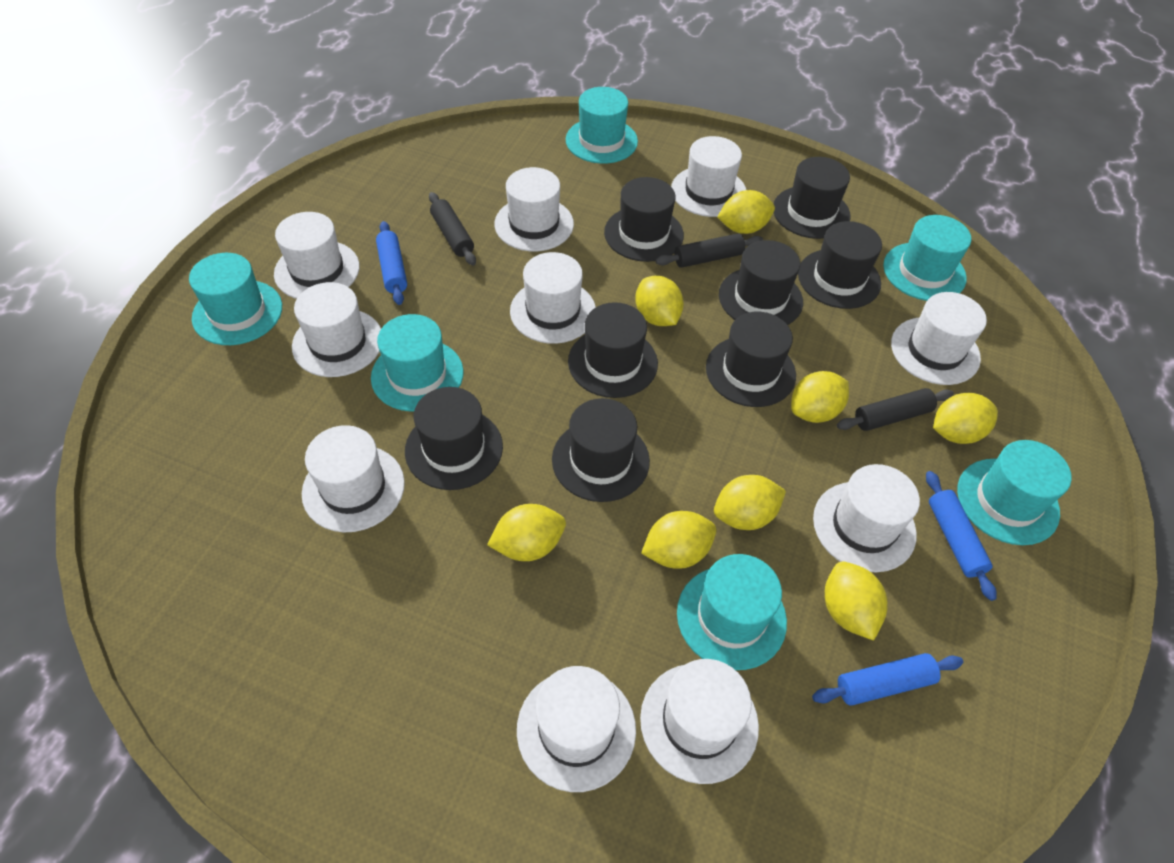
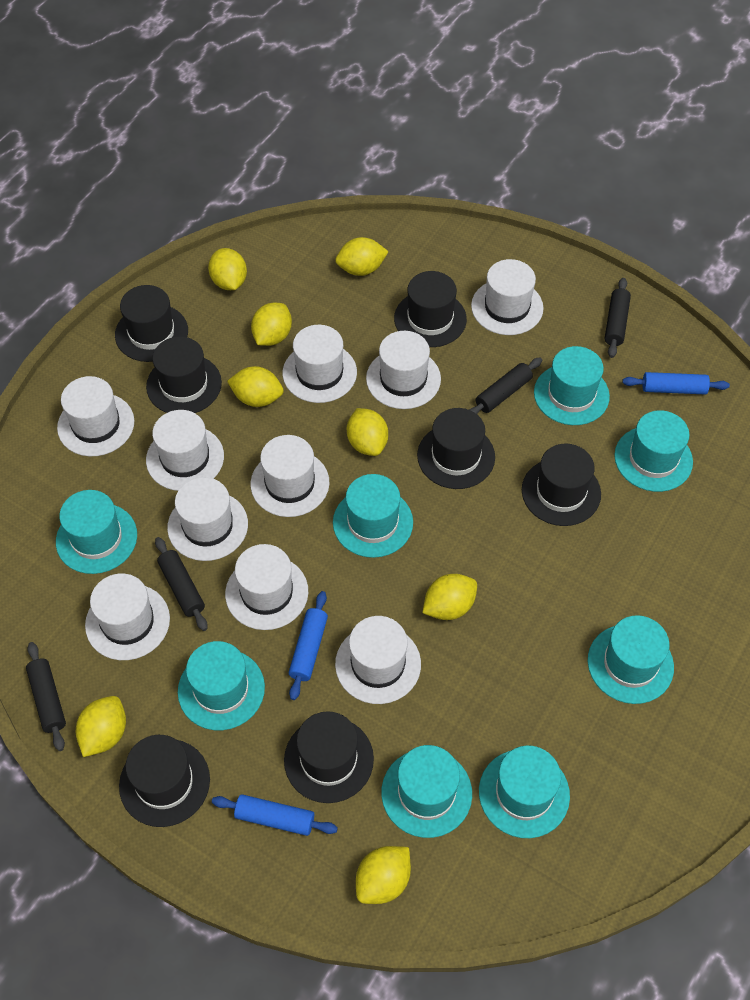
black hat: 8 -> 7
black rolling pin: 3 -> 4
turquoise hat: 6 -> 8

